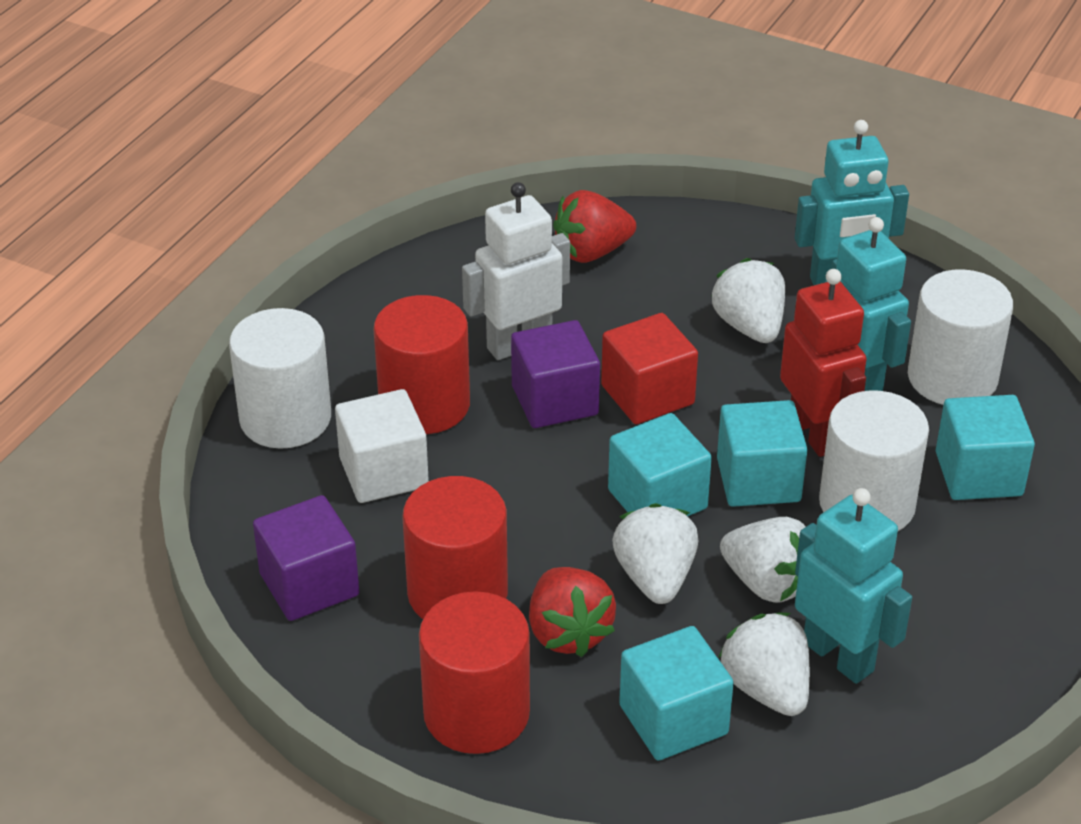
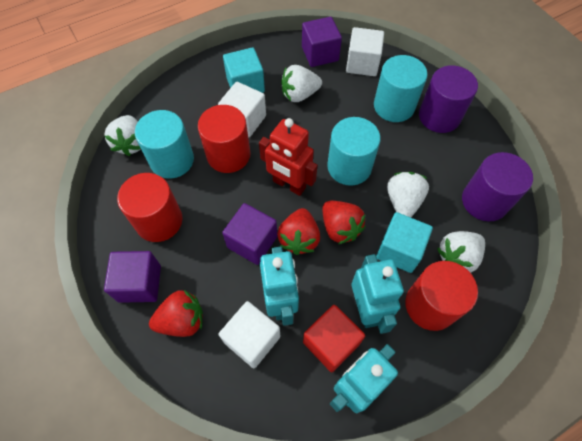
purple cube: 2 -> 3
purple cylinder: 0 -> 2
red strawberry: 2 -> 3
turquoise cube: 4 -> 2
turquoise cylinder: 0 -> 3
white cube: 1 -> 3
white cylinder: 3 -> 0
white robot: 1 -> 0

